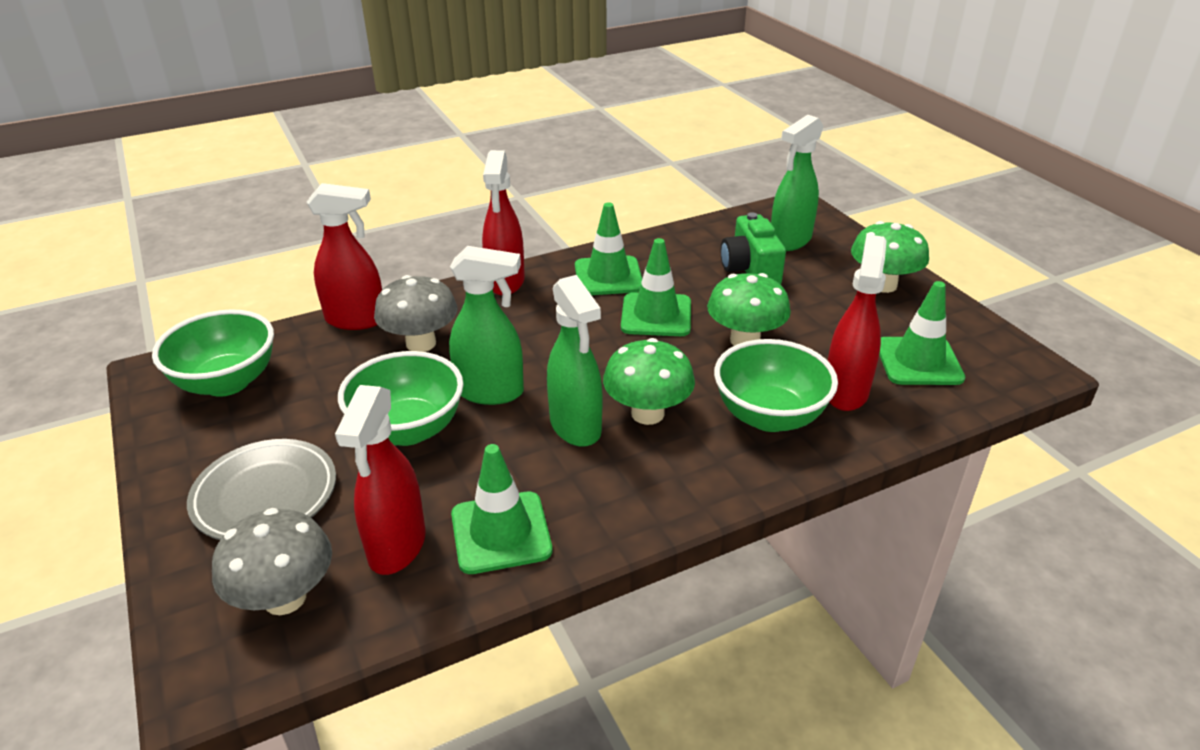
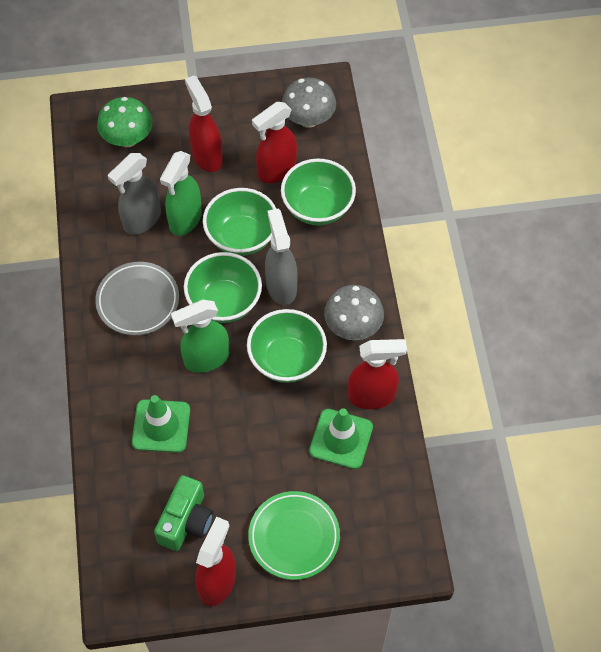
green bowl: 3 -> 4
green mushroom: 3 -> 1
green plate: 0 -> 1
green spray bottle: 3 -> 2
green traffic cone: 4 -> 2
grey spray bottle: 0 -> 2

